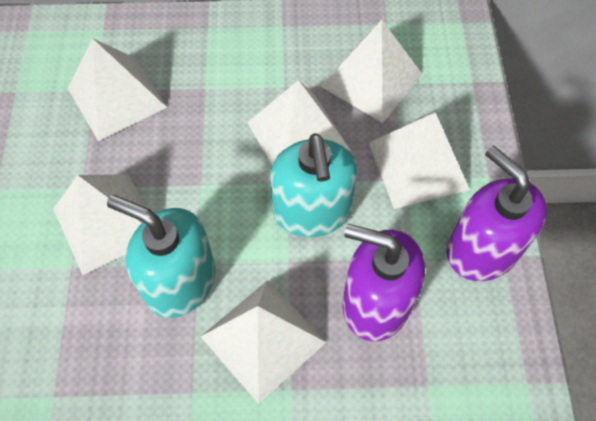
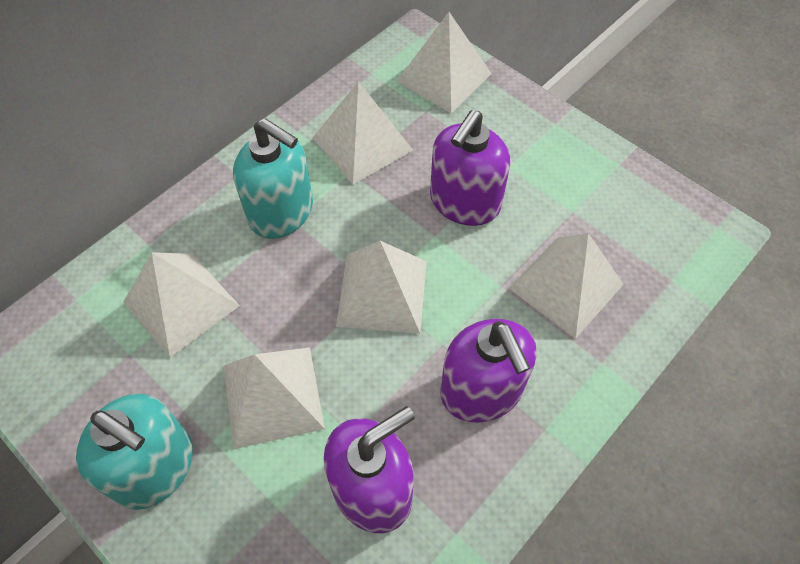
purple soap dispenser: 2 -> 3

